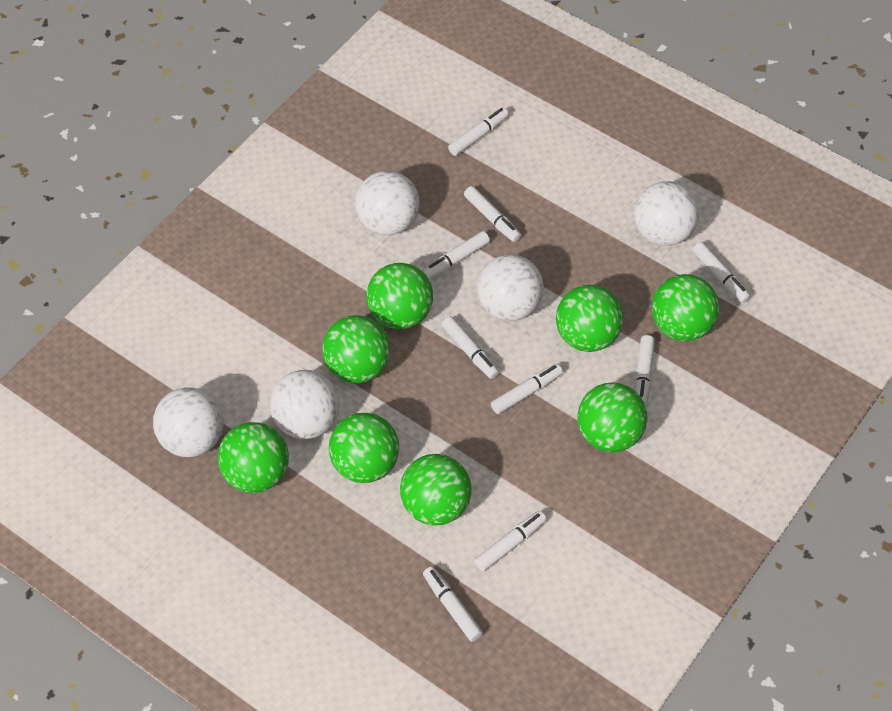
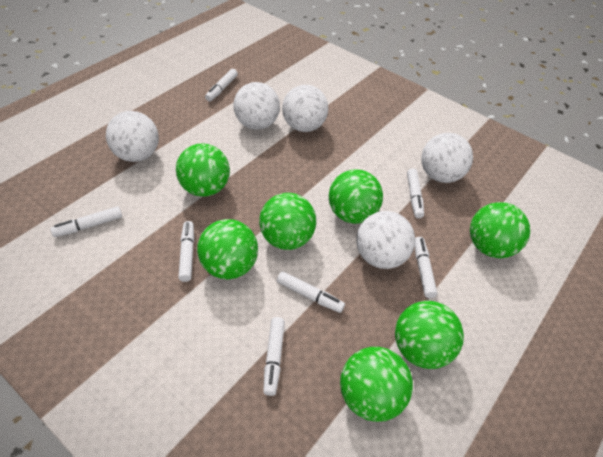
green ball: 8 -> 7
white marker: 9 -> 7

